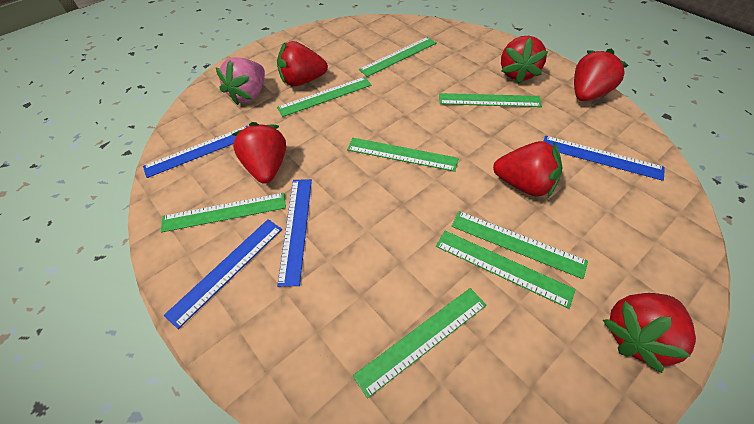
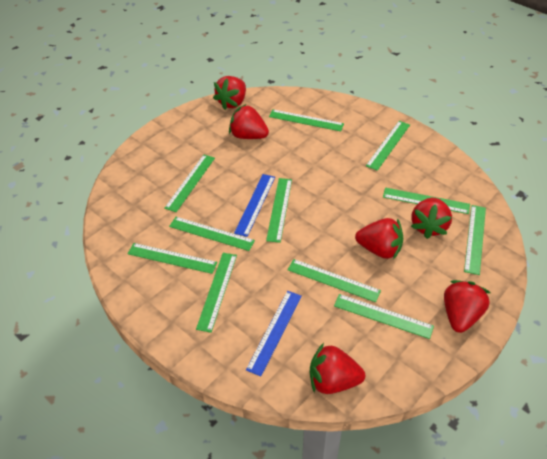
blue ruler: 4 -> 2
green ruler: 8 -> 11
pink strawberry: 1 -> 0

